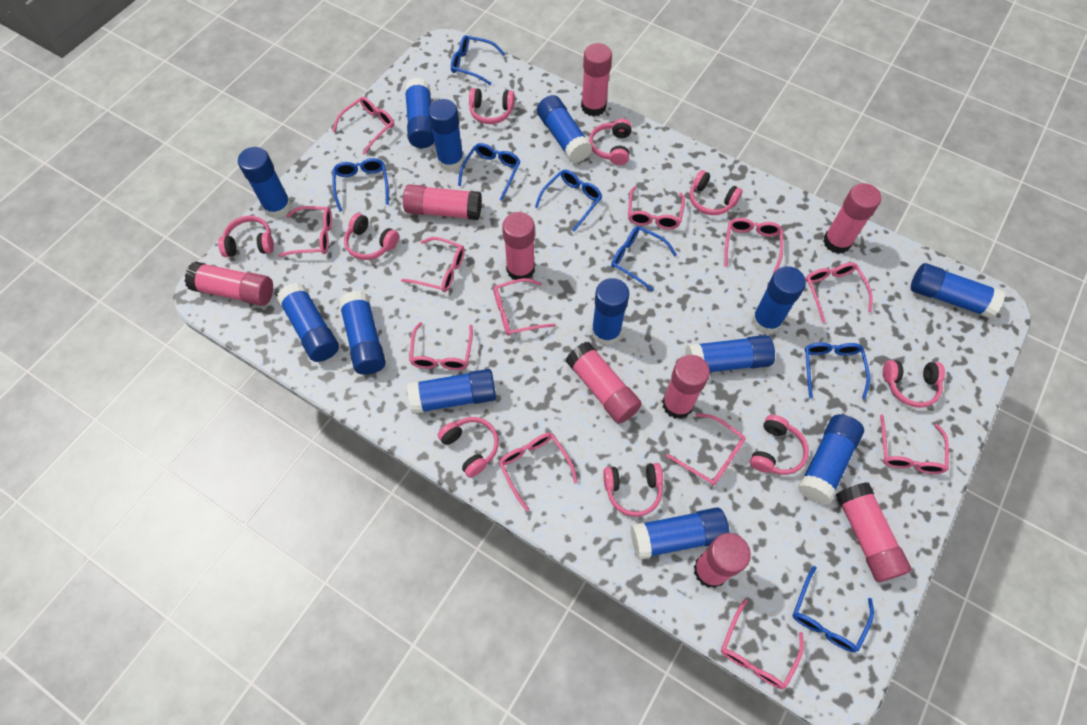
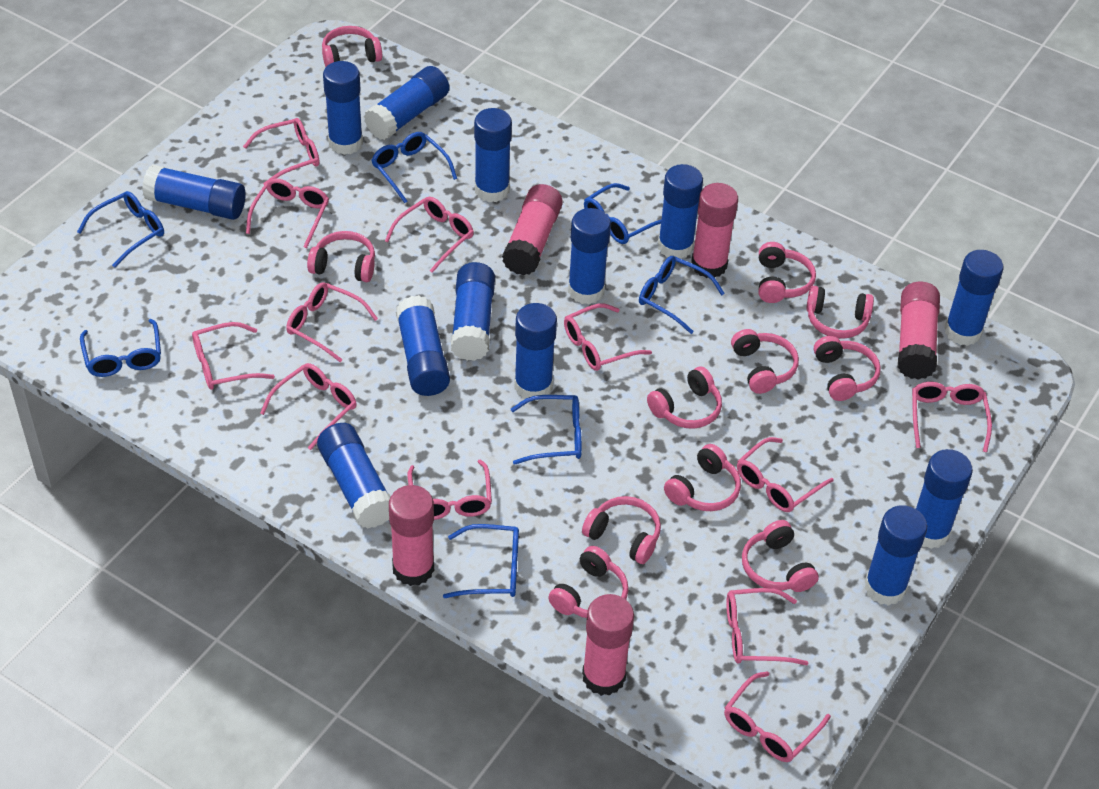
pink glue stick: 9 -> 5
pink headphones: 9 -> 11

